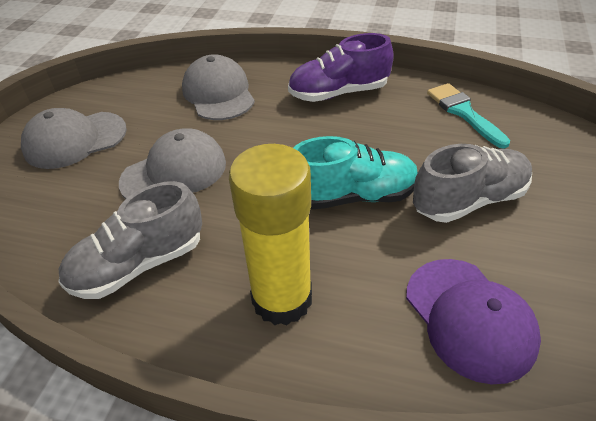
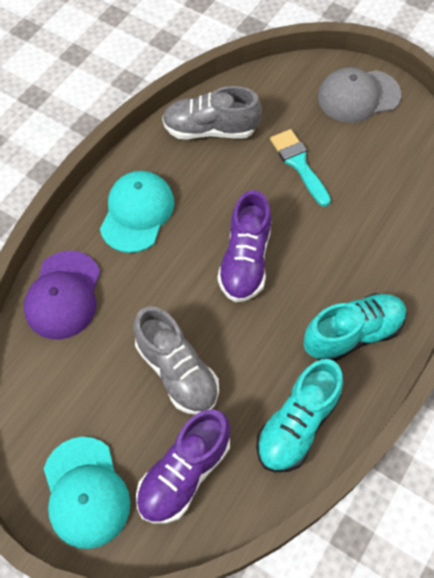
grey cap: 3 -> 1
purple shoe: 1 -> 2
turquoise cap: 0 -> 2
turquoise shoe: 1 -> 2
yellow glue stick: 1 -> 0

